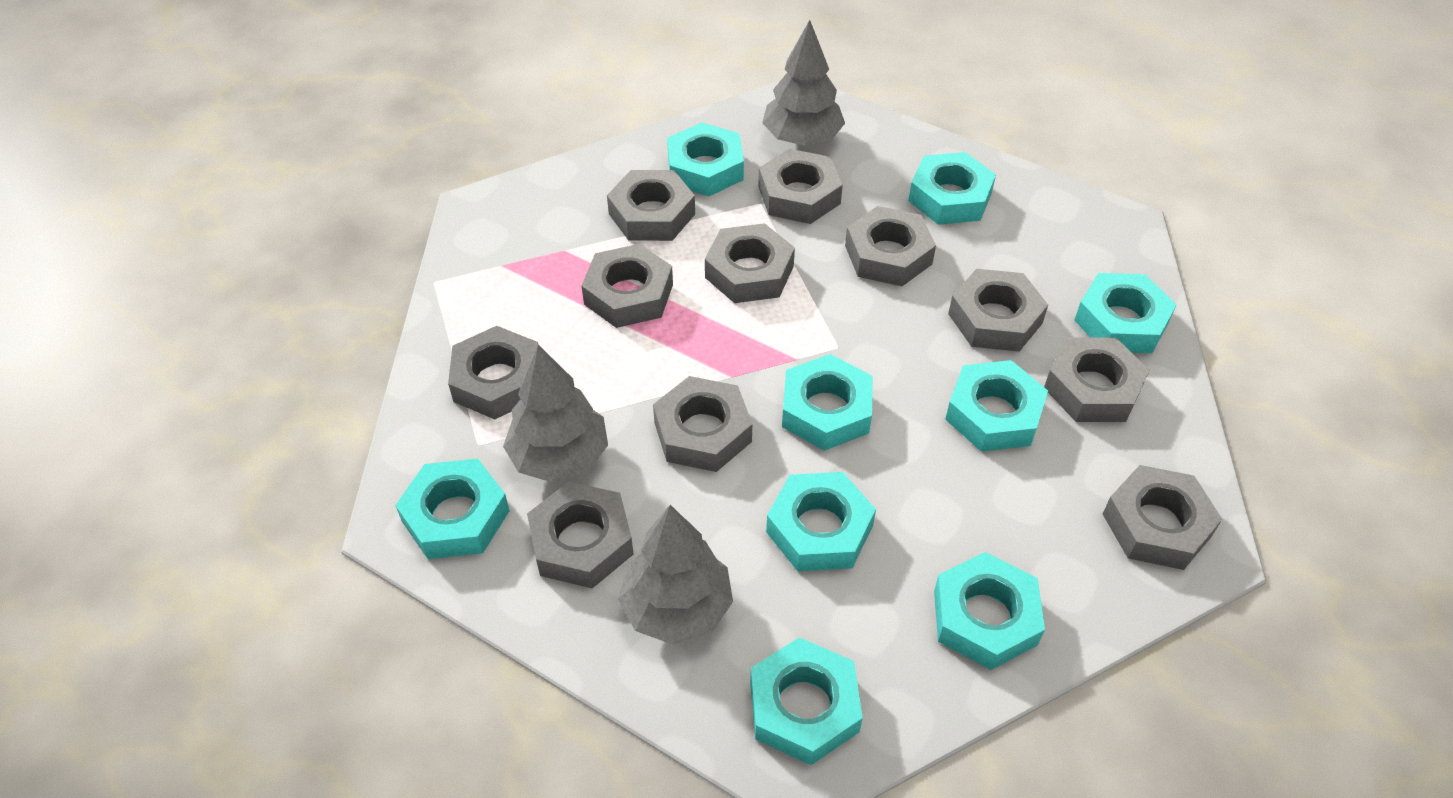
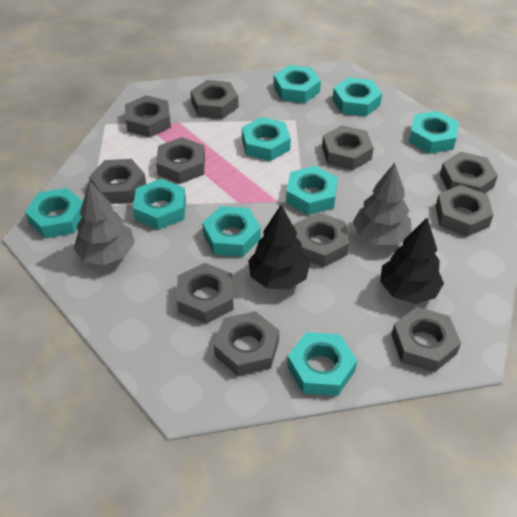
black tree: 0 -> 2
grey tree: 3 -> 2

